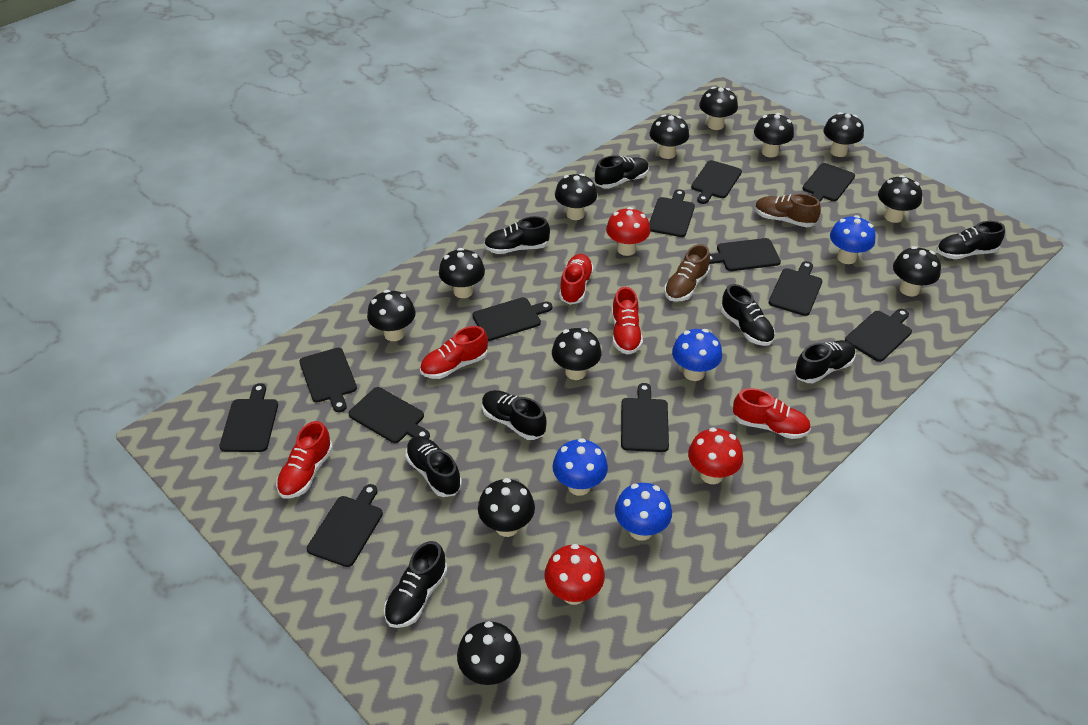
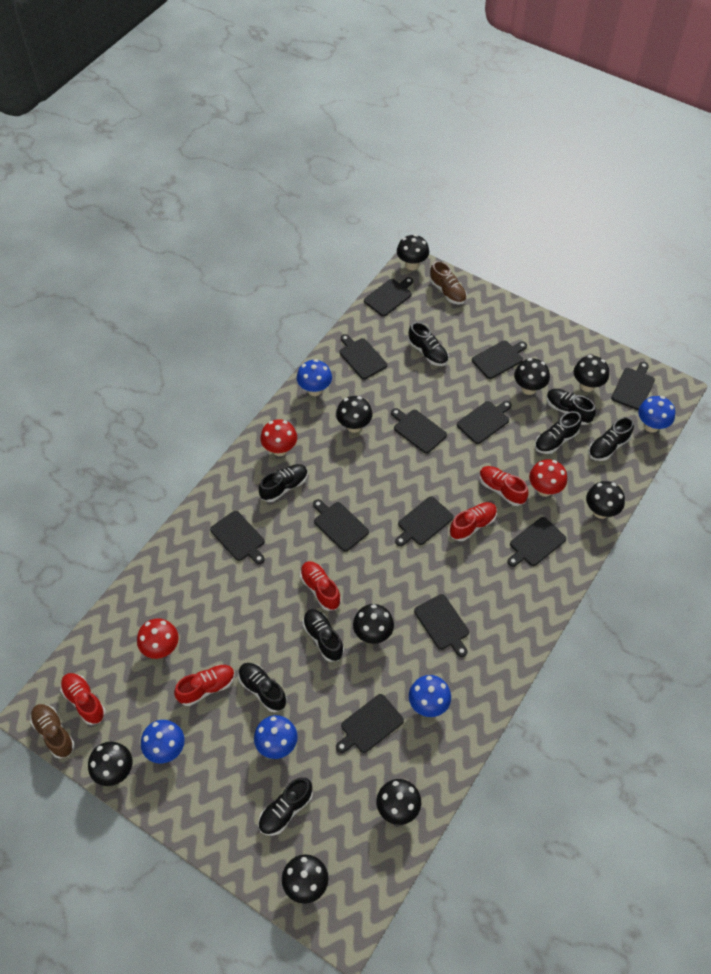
black mushroom: 12 -> 9
blue mushroom: 4 -> 5

